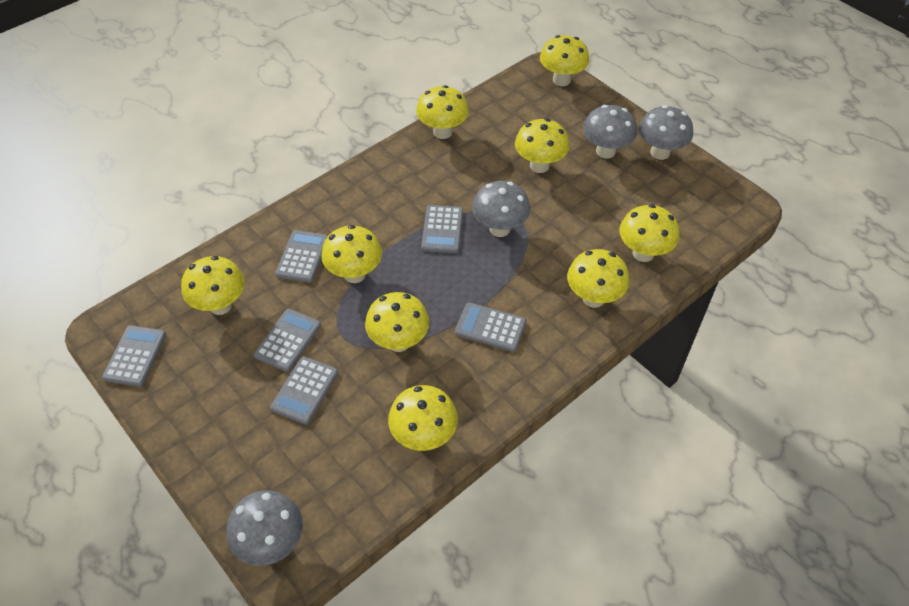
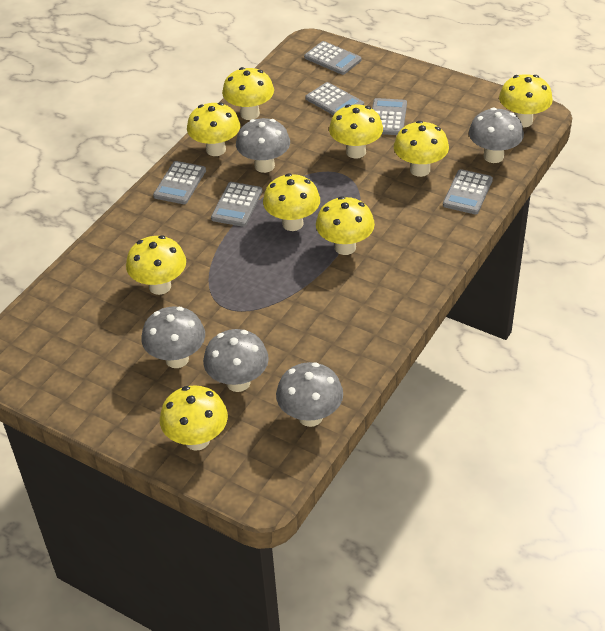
grey mushroom: 4 -> 5

